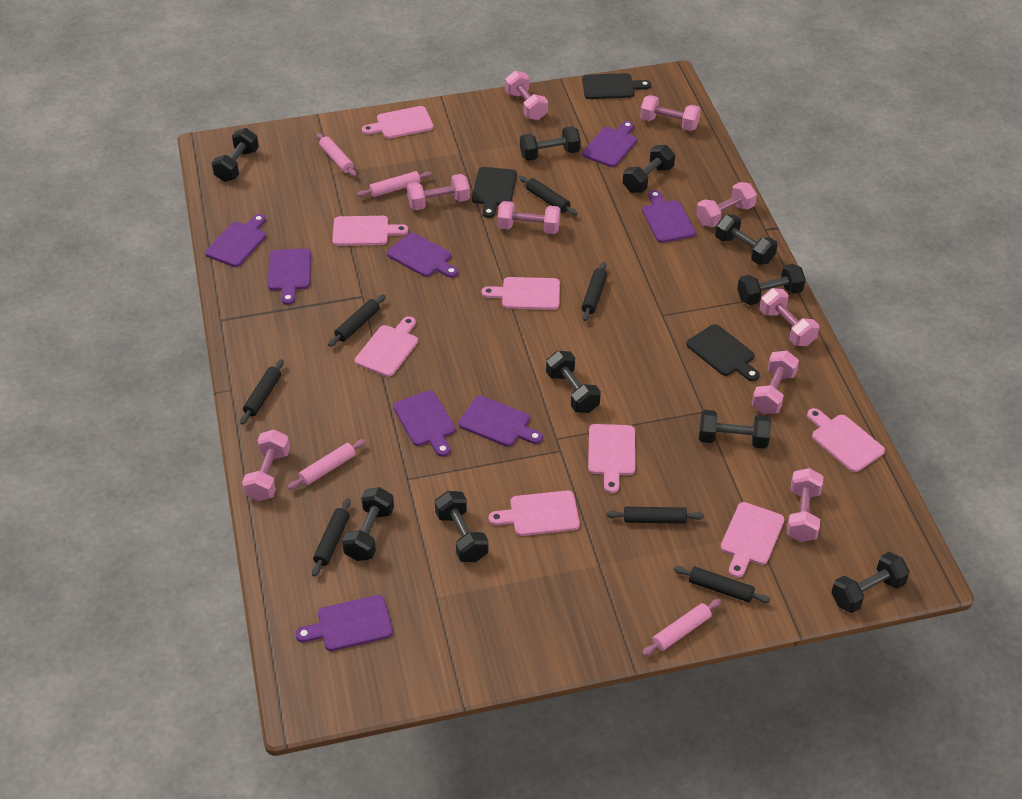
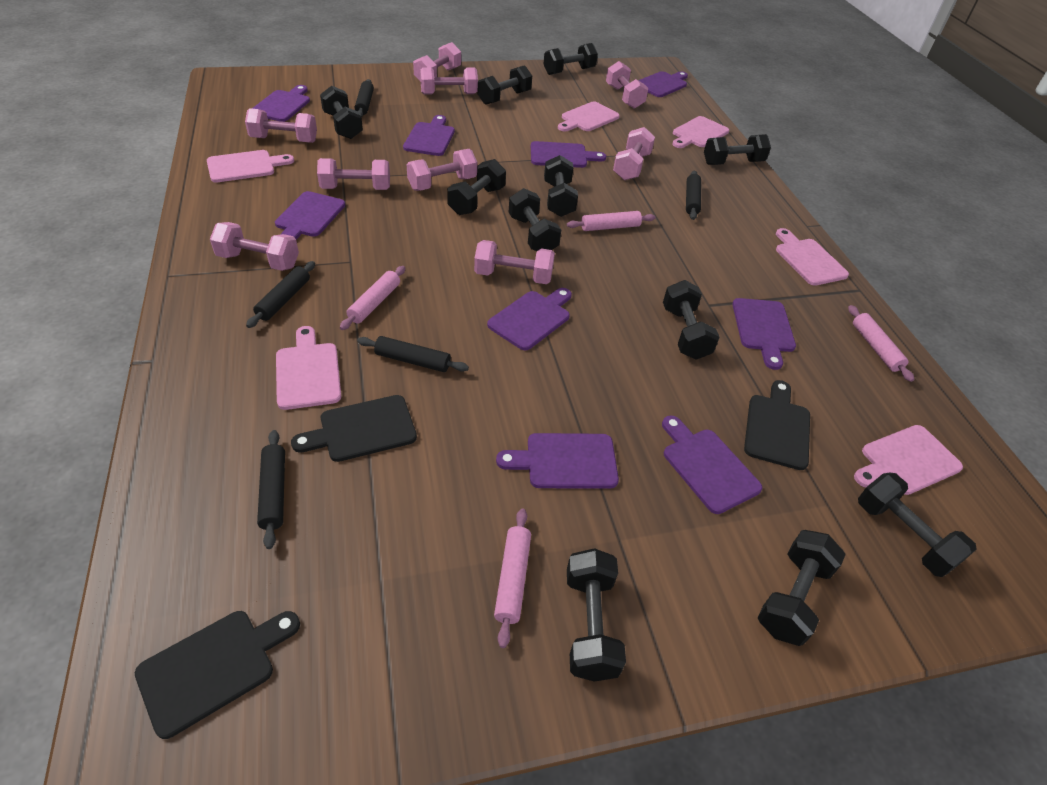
black dumbbell: 10 -> 11
black rolling pin: 7 -> 5
pink cutting board: 8 -> 6
purple cutting board: 8 -> 9

